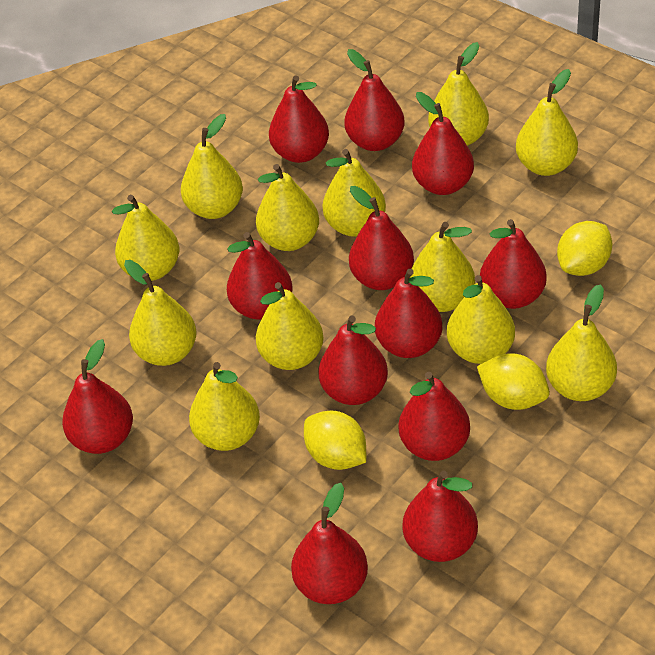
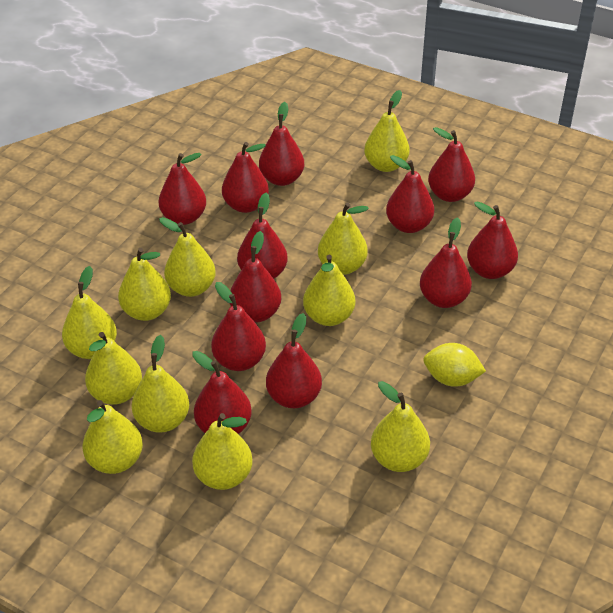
yellow lemon: 3 -> 1
yellow pear: 12 -> 11

